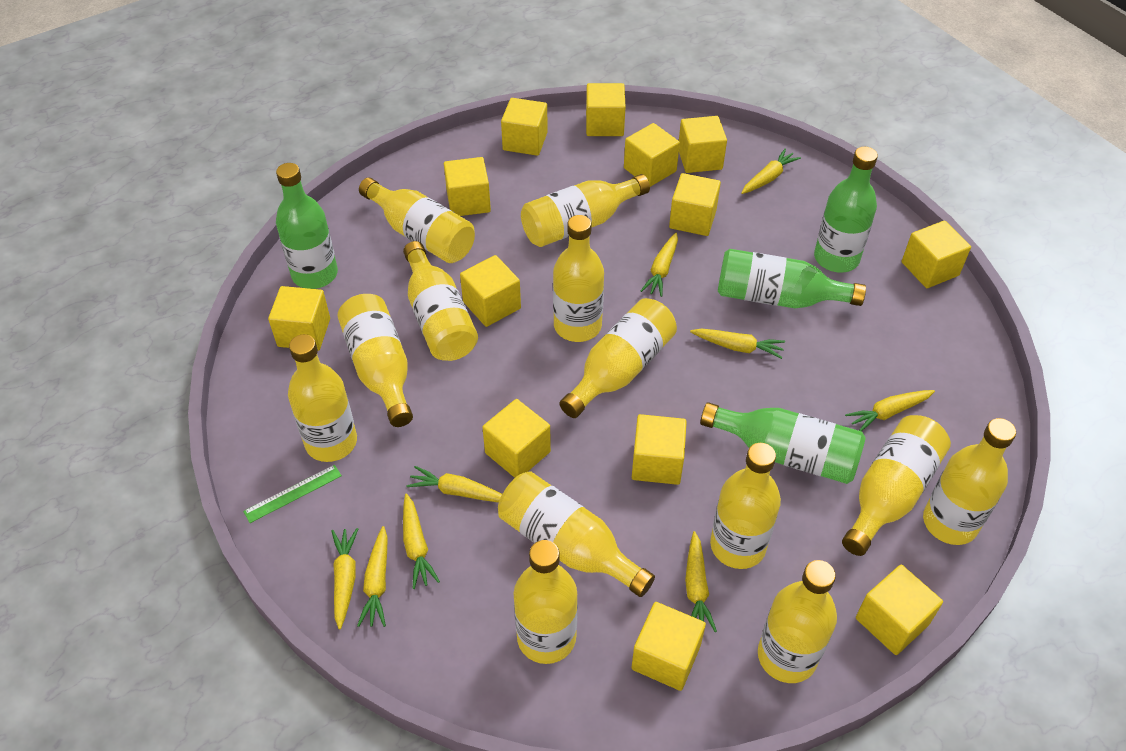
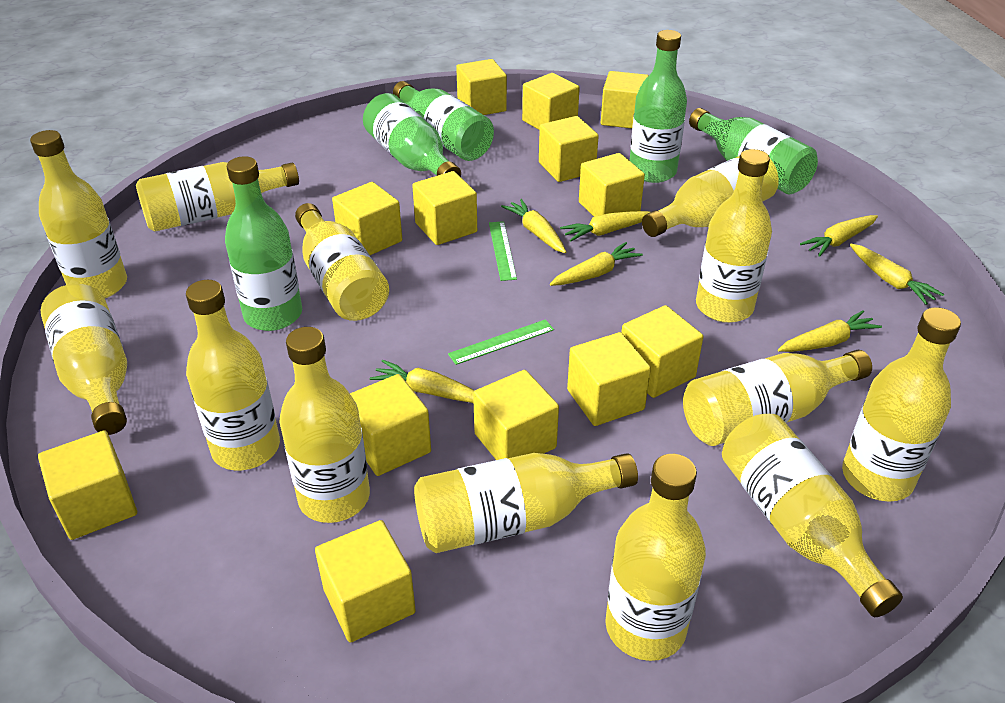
green bottle: 4 -> 5
green ruler: 1 -> 2
yellow carrot: 9 -> 7

